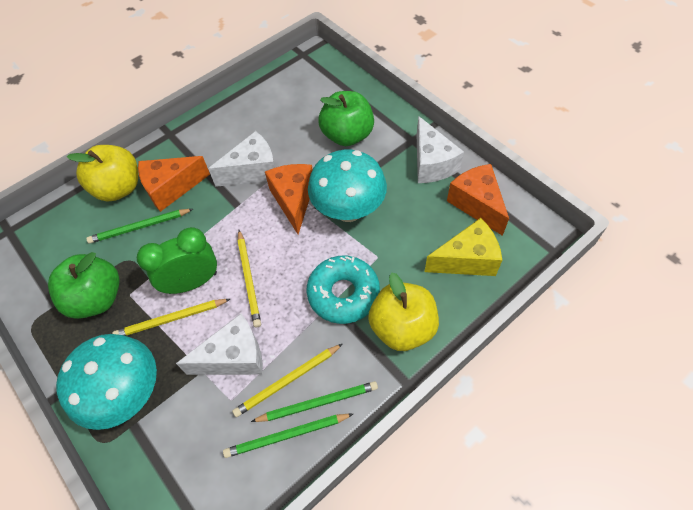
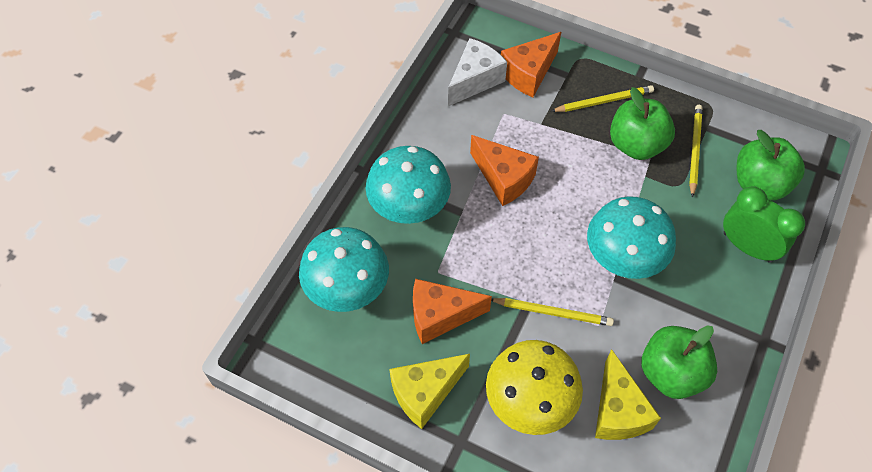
green apple: 2 -> 3
green pencil: 3 -> 0
turquoise donut: 1 -> 0
turquoise mushroom: 2 -> 3
white cheese: 3 -> 1
yellow apple: 2 -> 0
yellow cheese: 1 -> 2
yellow mushroom: 0 -> 1

